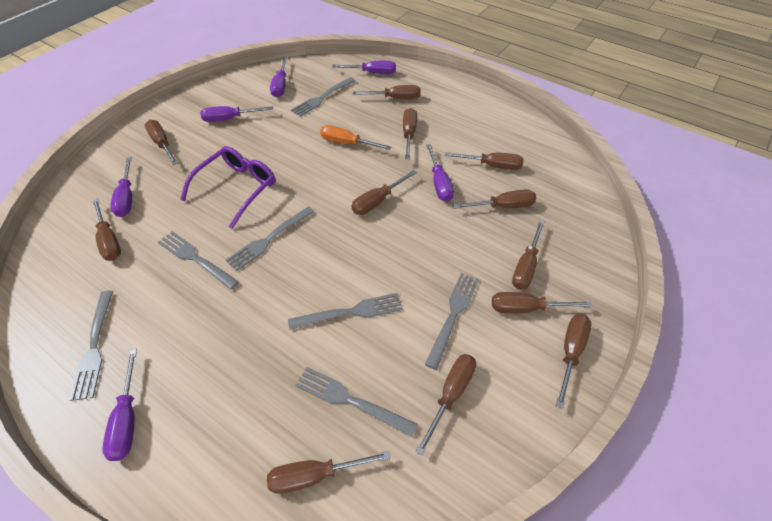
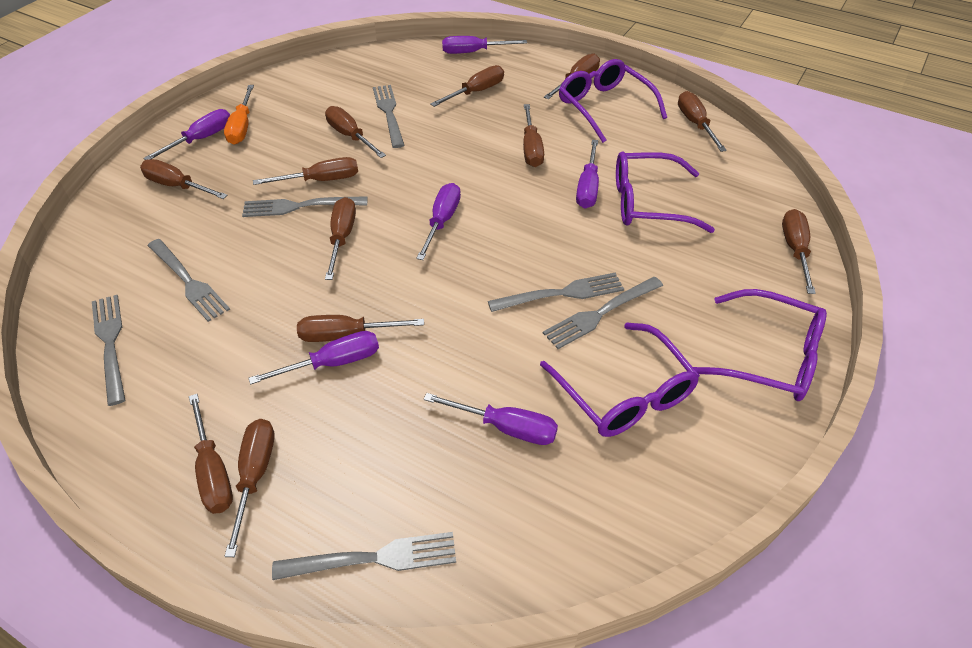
purple glasses: 1 -> 4

